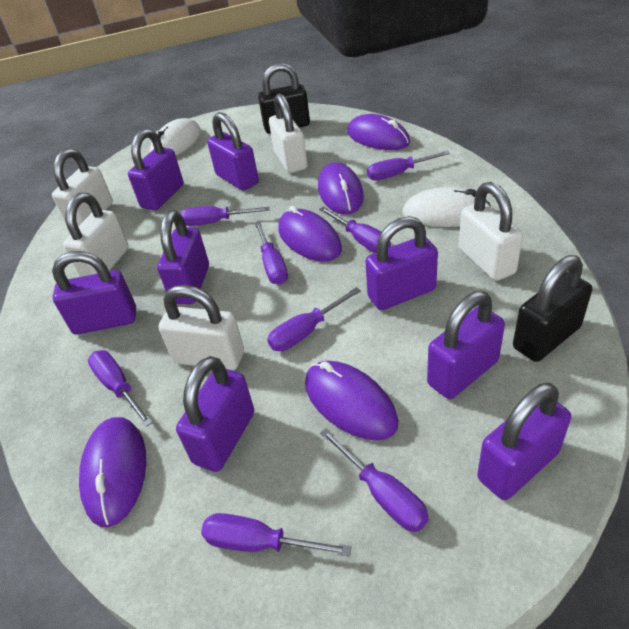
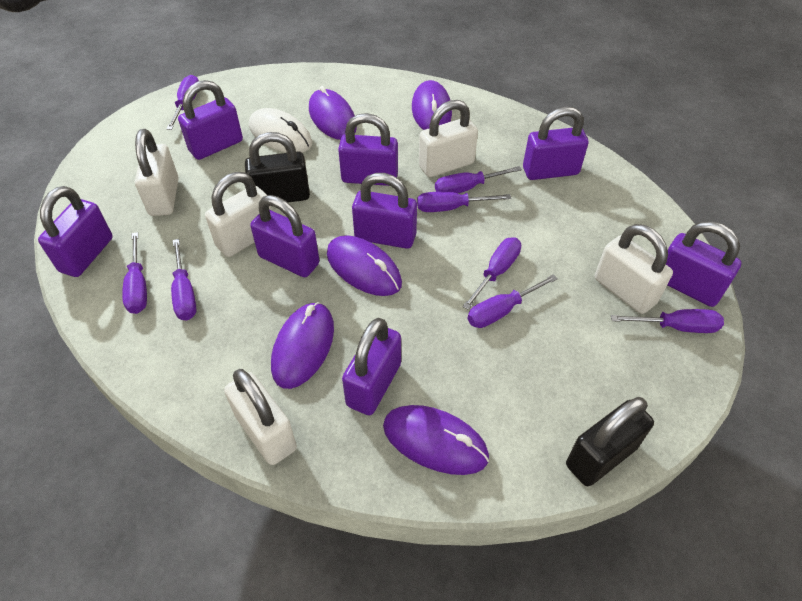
white mouse: 2 -> 1

